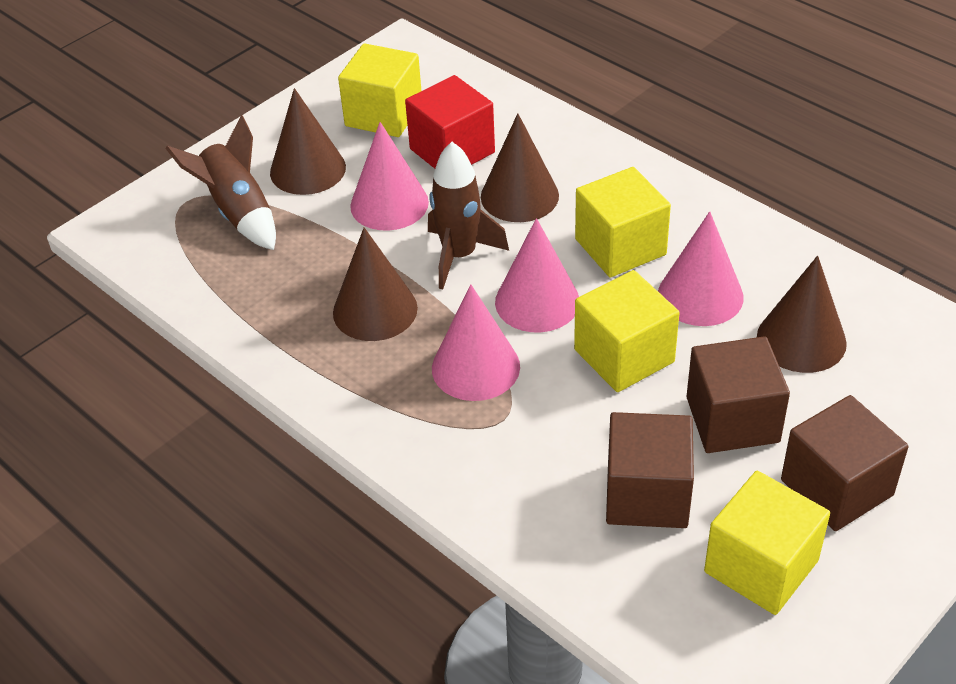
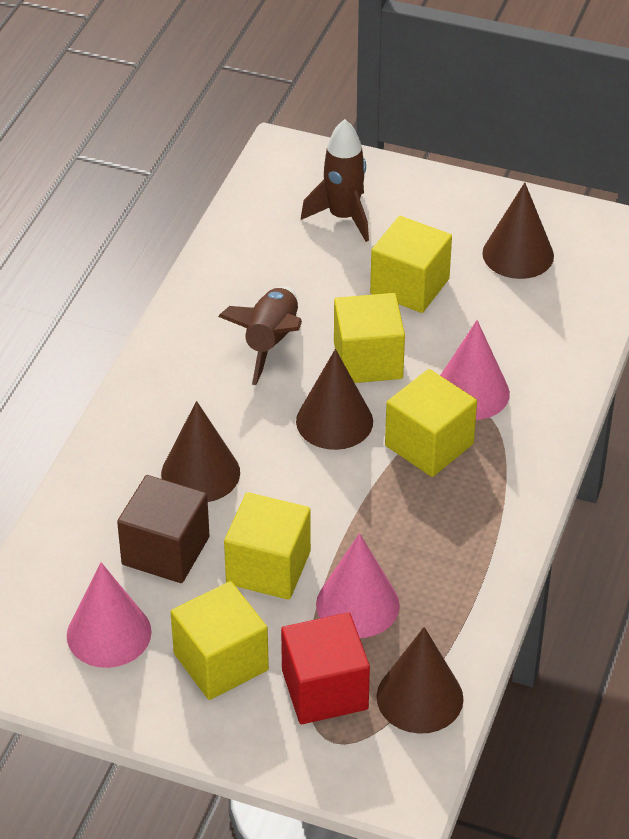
brown cube: 3 -> 1
pink cone: 4 -> 3
yellow cube: 4 -> 5

